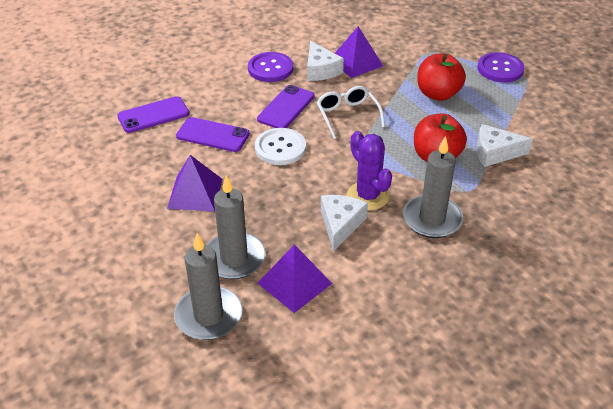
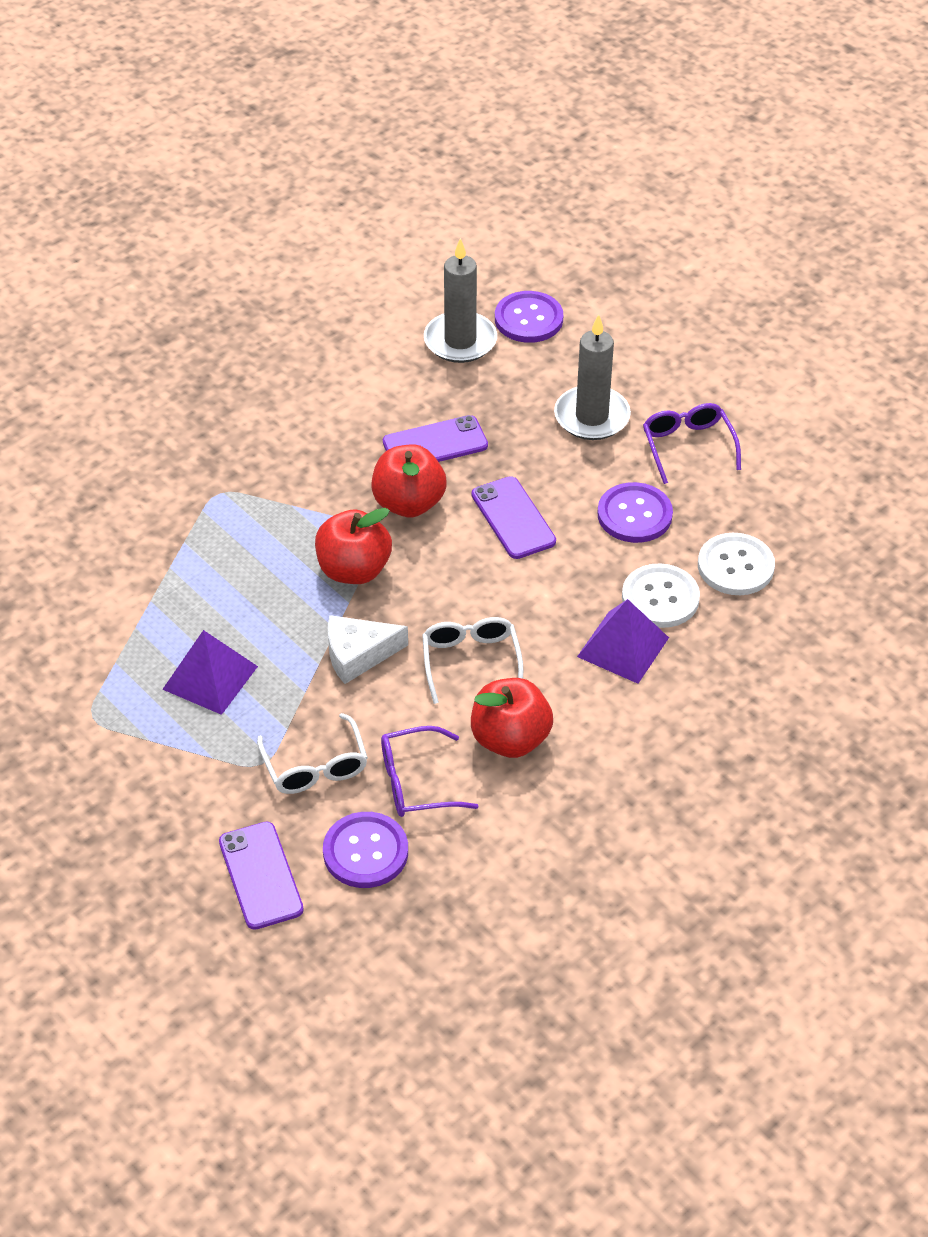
grey candle: 3 -> 2
purple button: 2 -> 3
purple cactus: 1 -> 0
purple glasses: 0 -> 2
purple pyramid: 3 -> 2
red apple: 2 -> 3
white button: 1 -> 2
white cheese: 3 -> 1
white glasses: 1 -> 2

